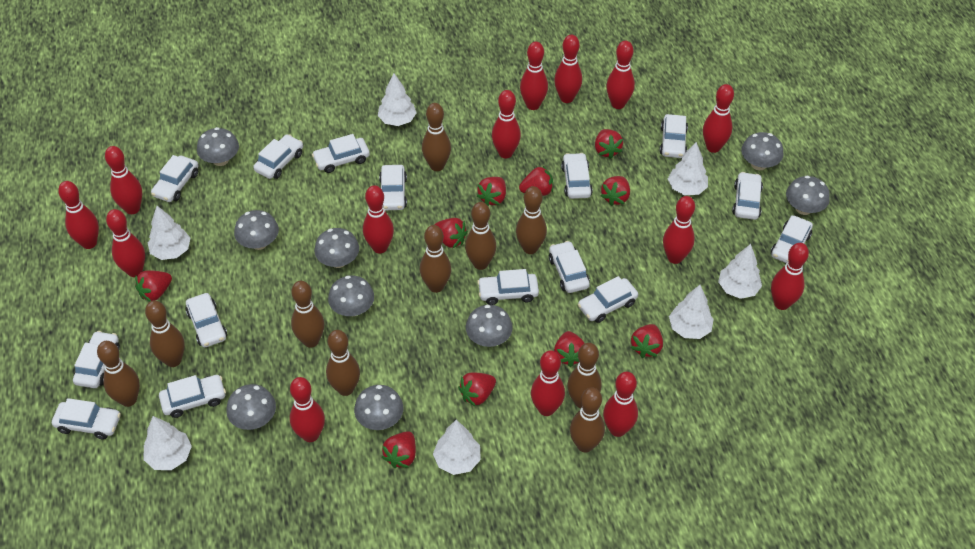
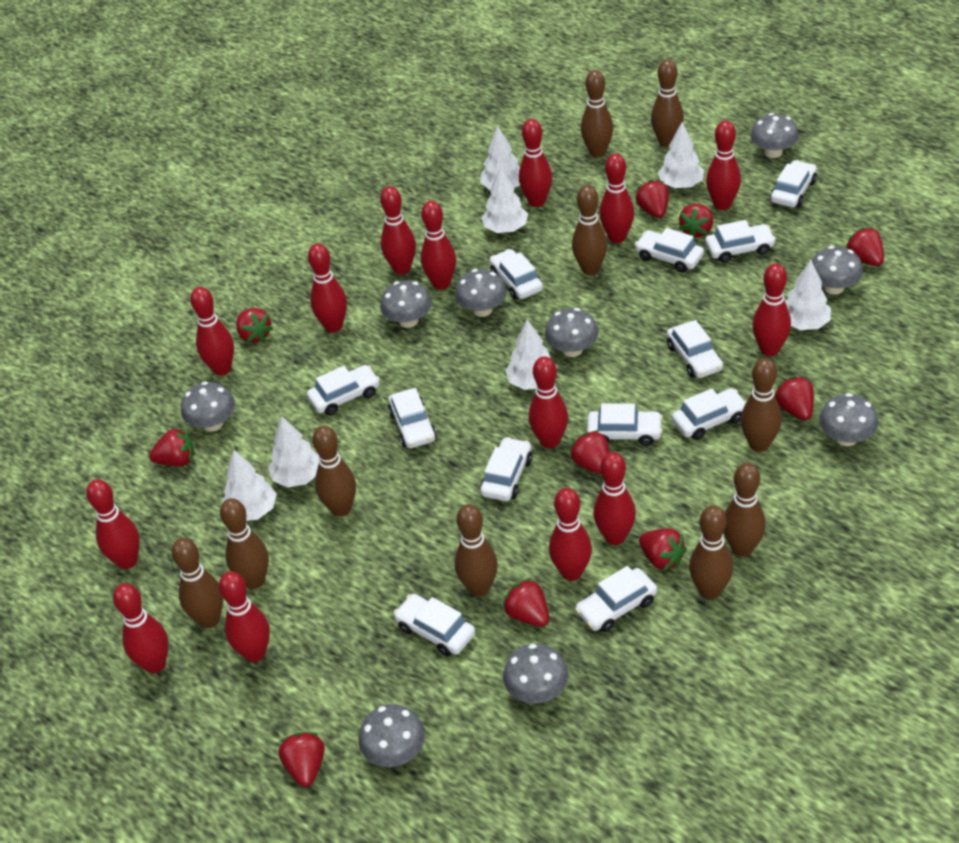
white car: 15 -> 12

